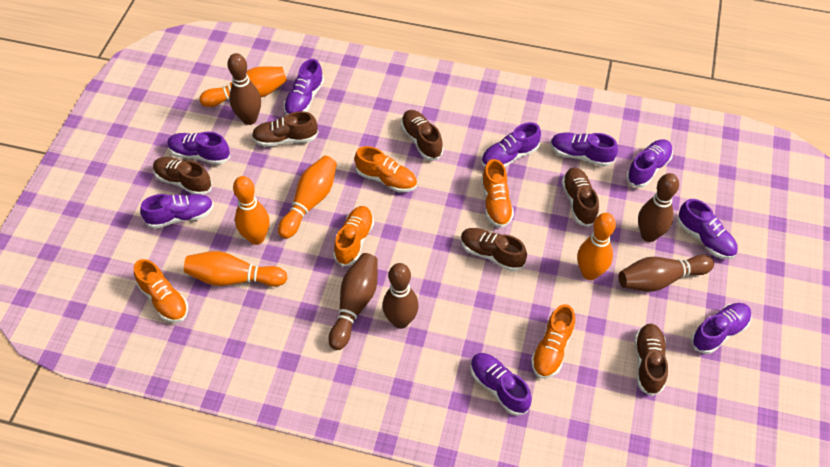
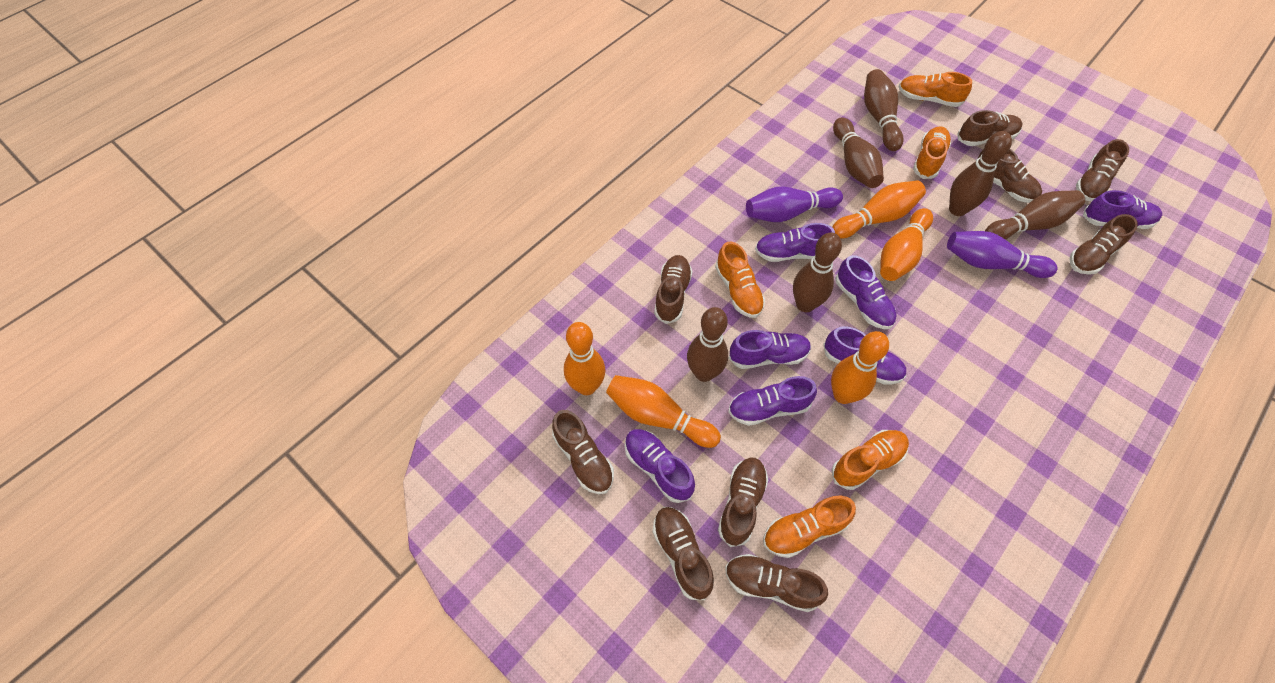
brown bowling pin: 5 -> 6
brown shoe: 6 -> 9
purple bowling pin: 0 -> 2
purple shoe: 9 -> 7

